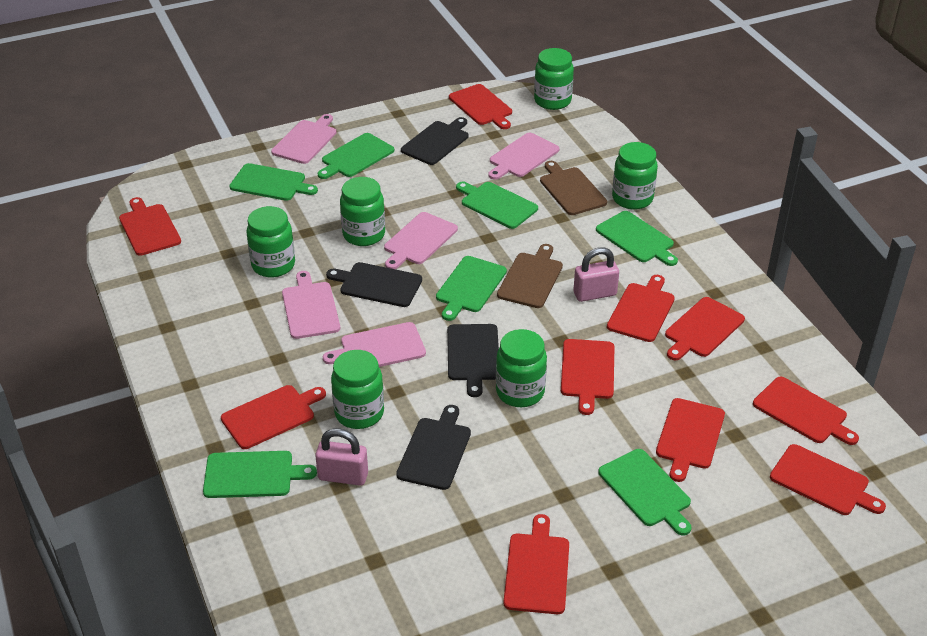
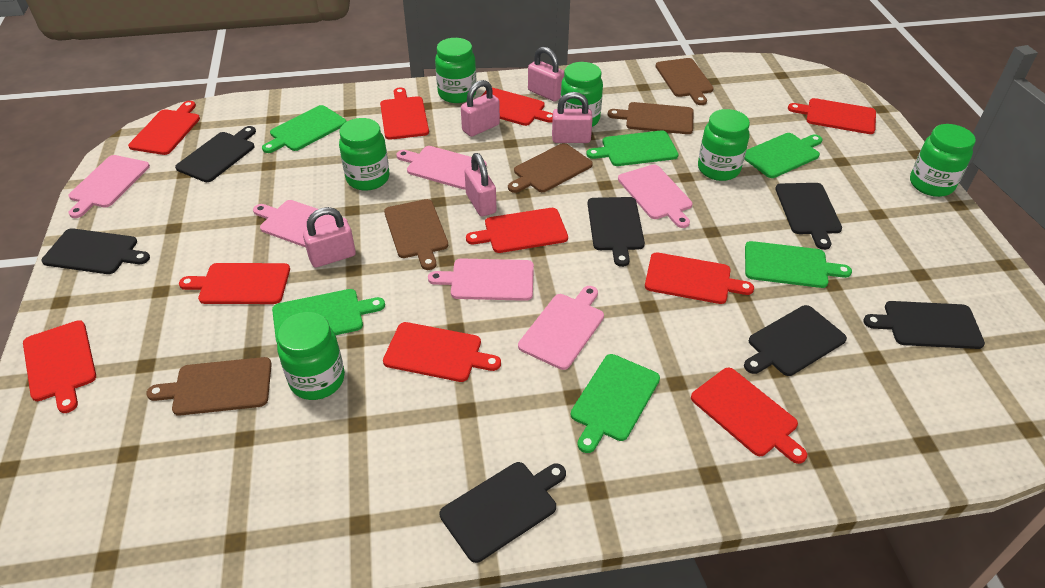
black cutting board: 4 -> 7
brown cutting board: 2 -> 5
green cutting board: 7 -> 6
pink cutting board: 5 -> 6
pink padlock: 2 -> 5

